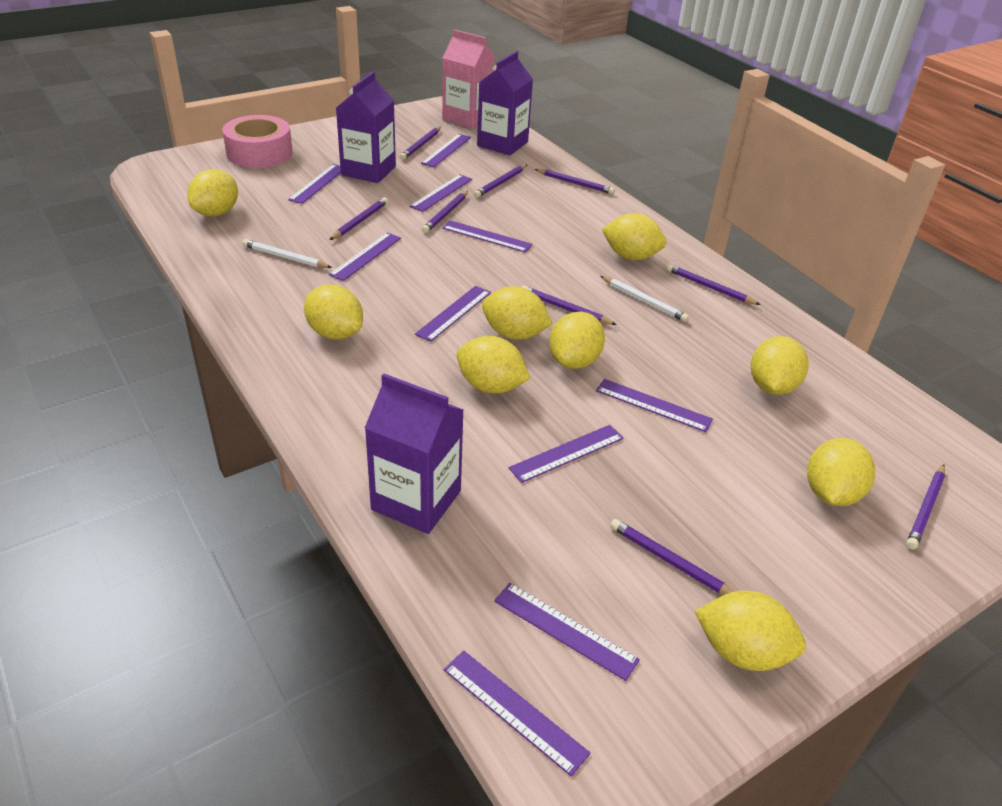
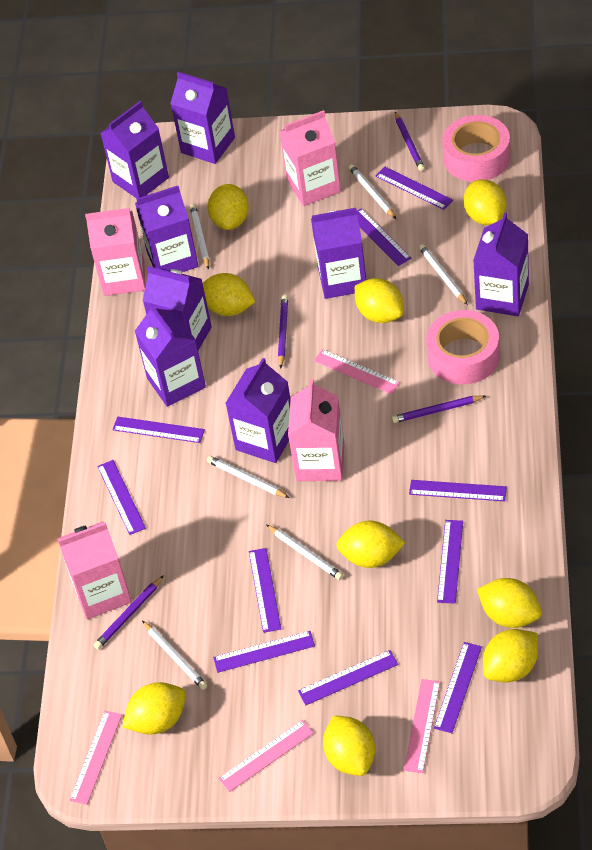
pink carton: 1 -> 4
pink ruler: 0 -> 4
pink tape: 1 -> 2
purple carton: 3 -> 8
purple pencil: 9 -> 4
white pencil: 2 -> 6

